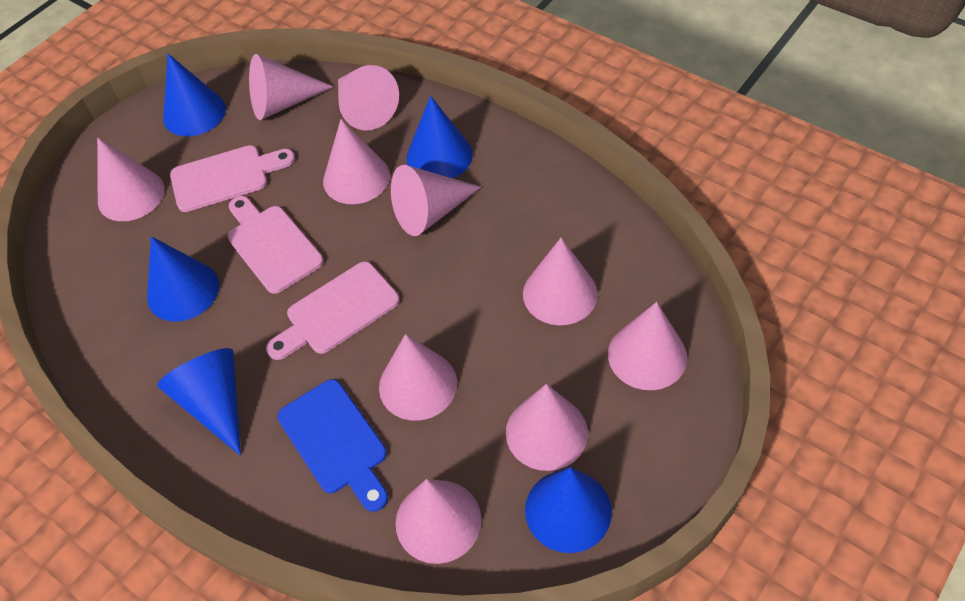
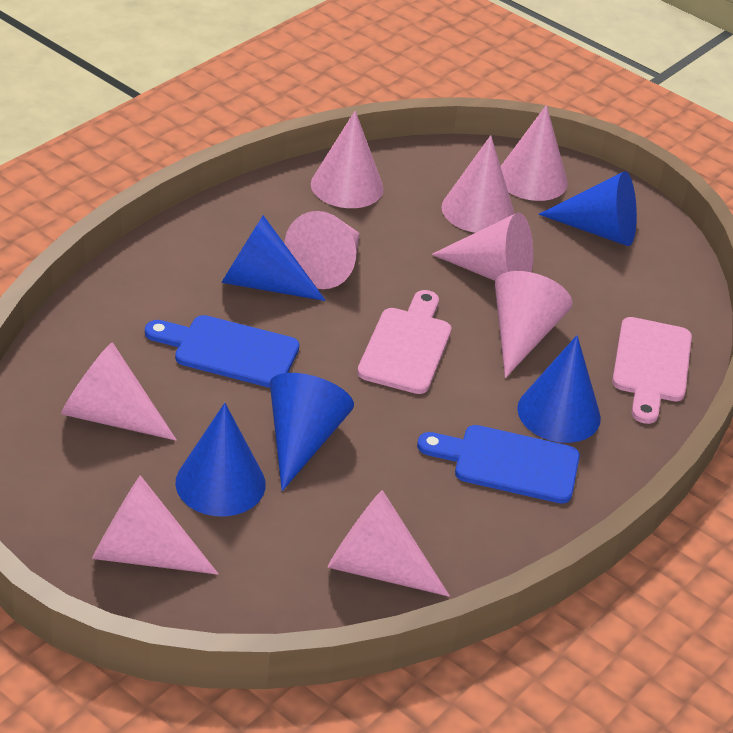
blue cutting board: 1 -> 2
pink cone: 10 -> 9
pink cutting board: 3 -> 2

